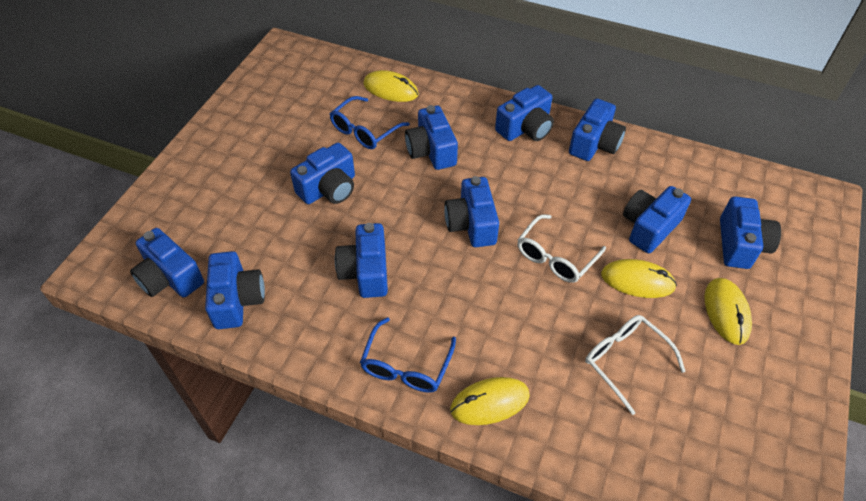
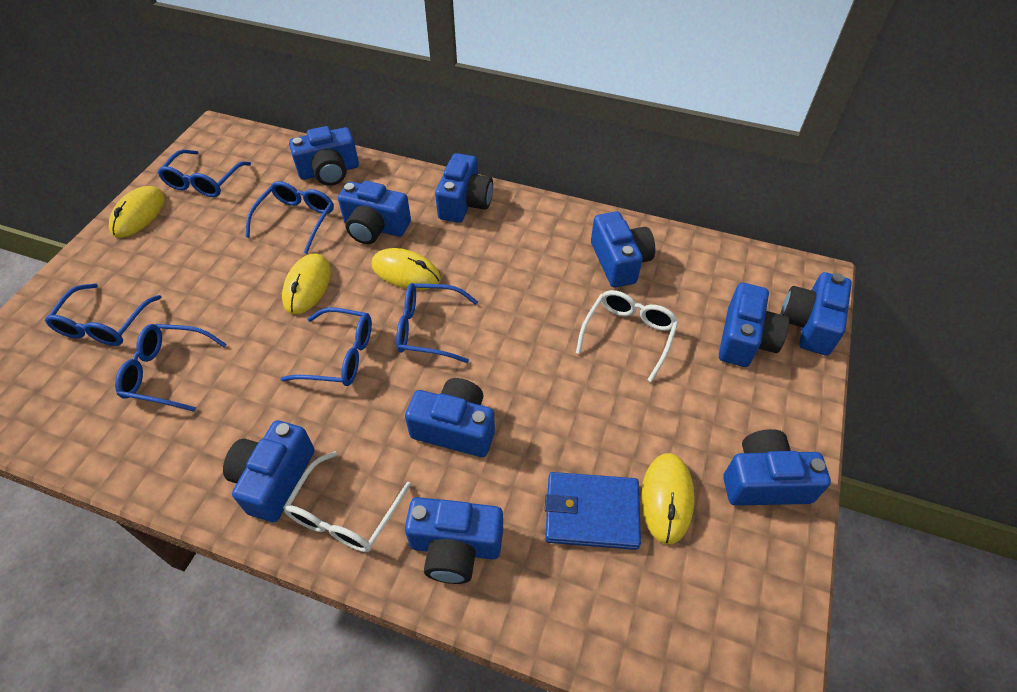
blue glasses: 2 -> 6
blue wallet: 0 -> 1

